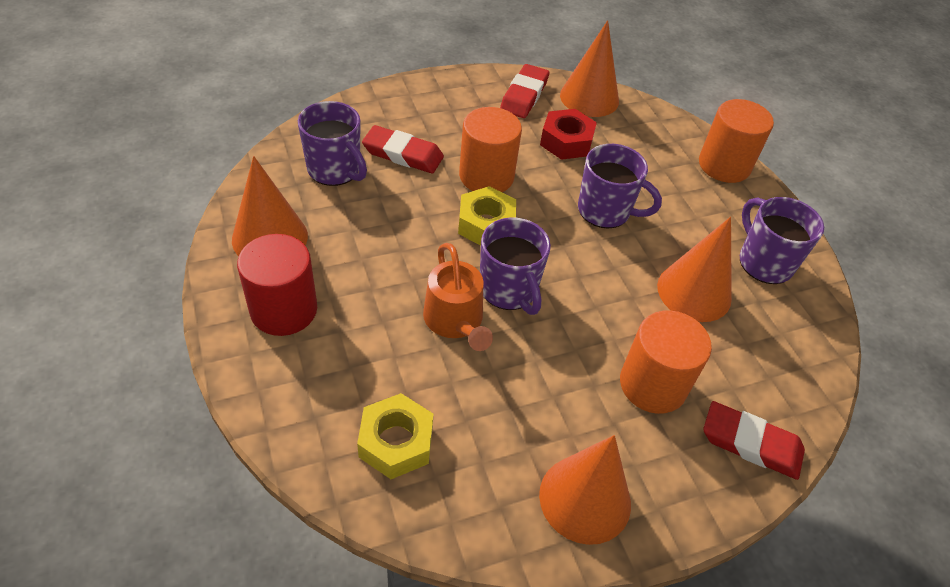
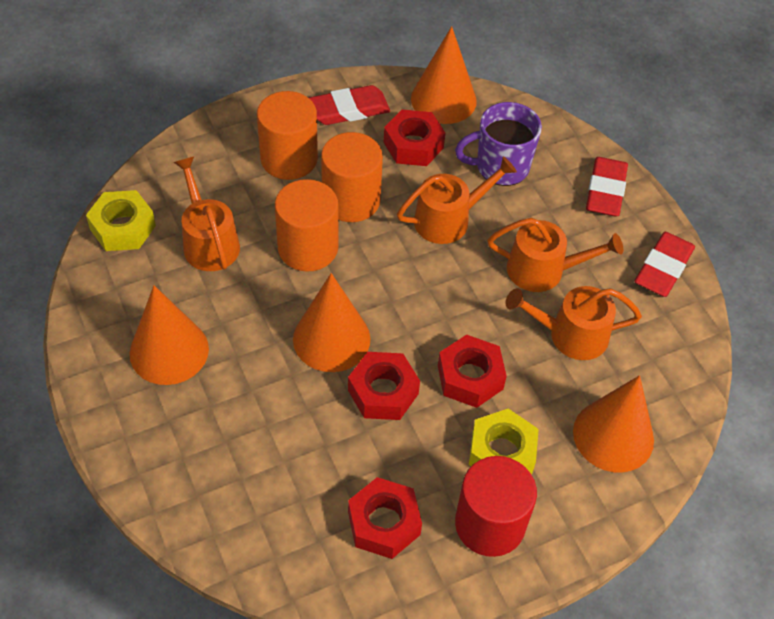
orange watering can: 1 -> 4
purple mug: 4 -> 1
red nut: 1 -> 4

